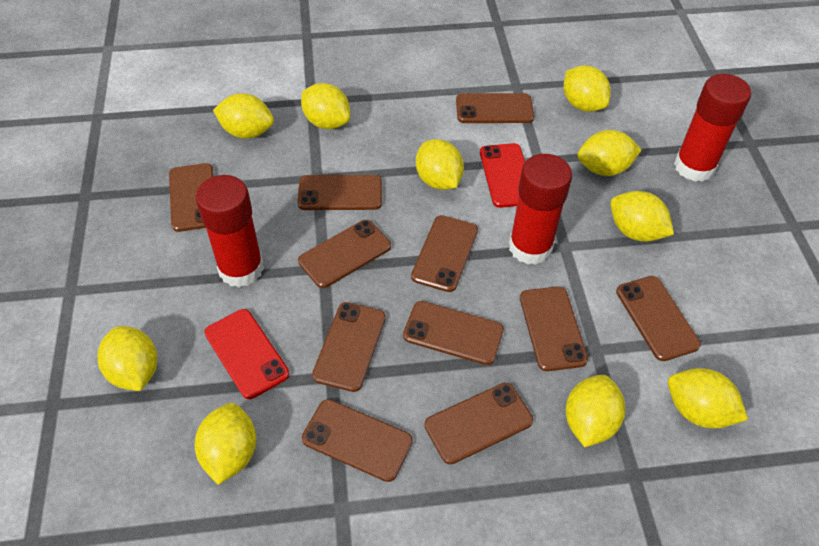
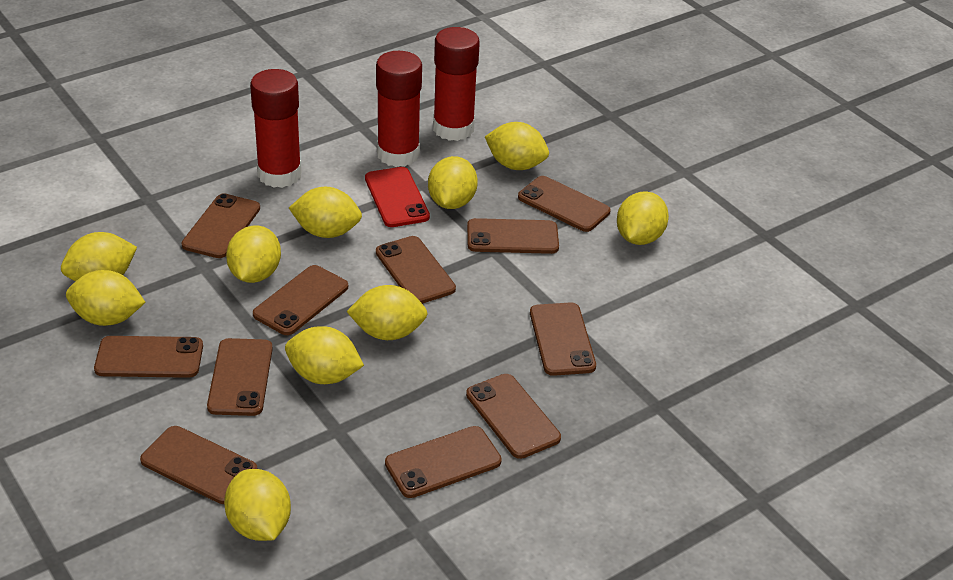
red phone: 2 -> 1

